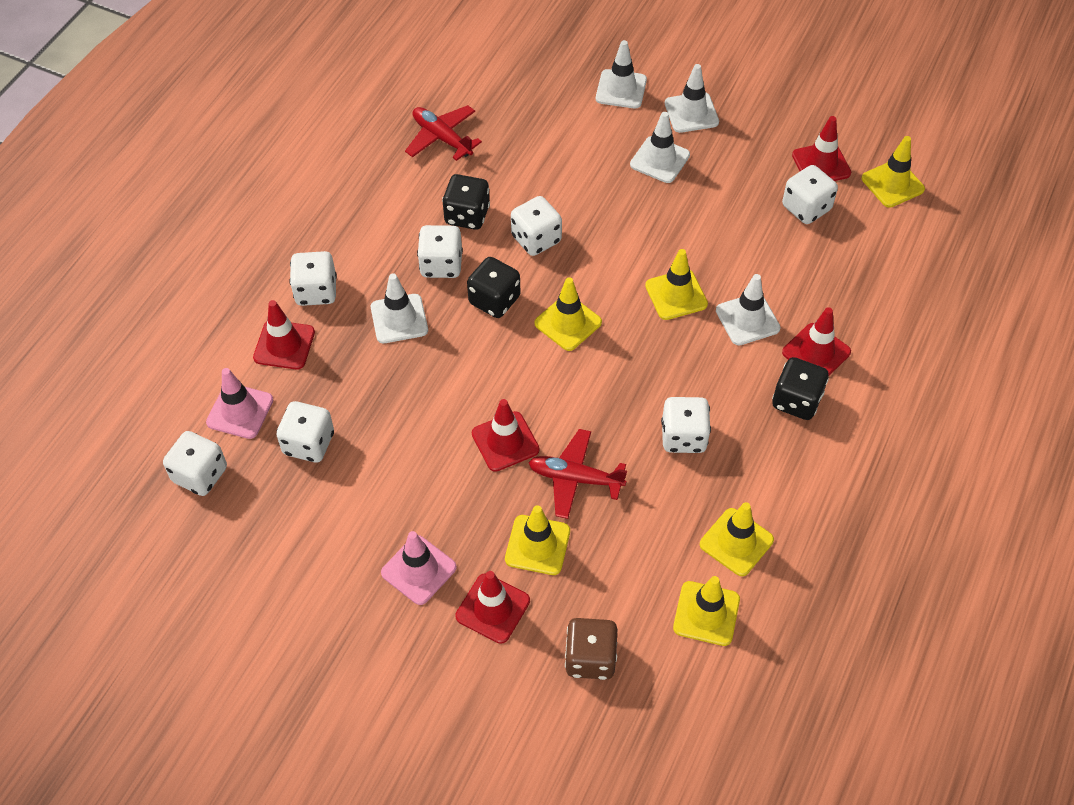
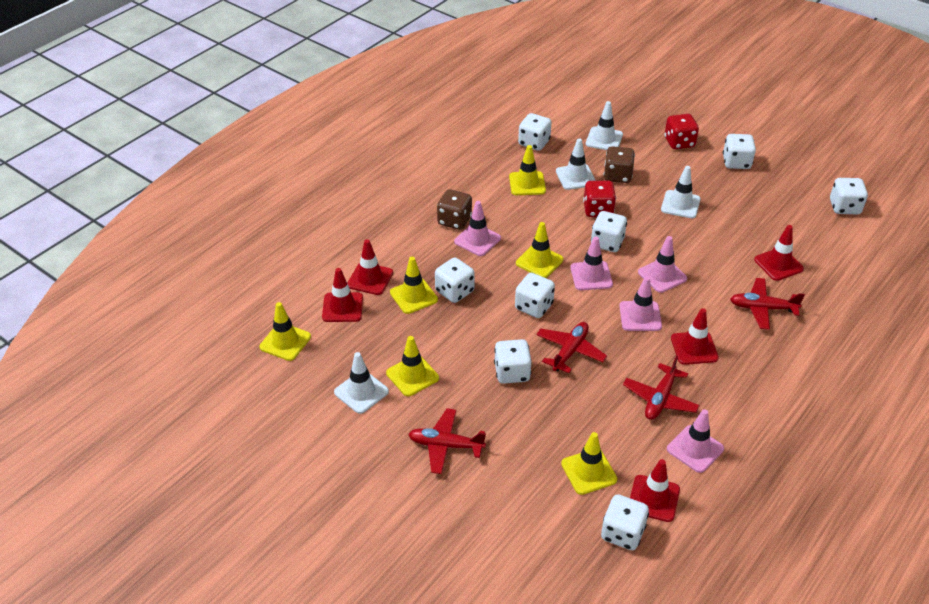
black dice: 3 -> 0
brown dice: 1 -> 2
pink traffic cone: 2 -> 5
red dice: 0 -> 2
red plane: 2 -> 4
white dice: 7 -> 8
white traffic cone: 5 -> 4

